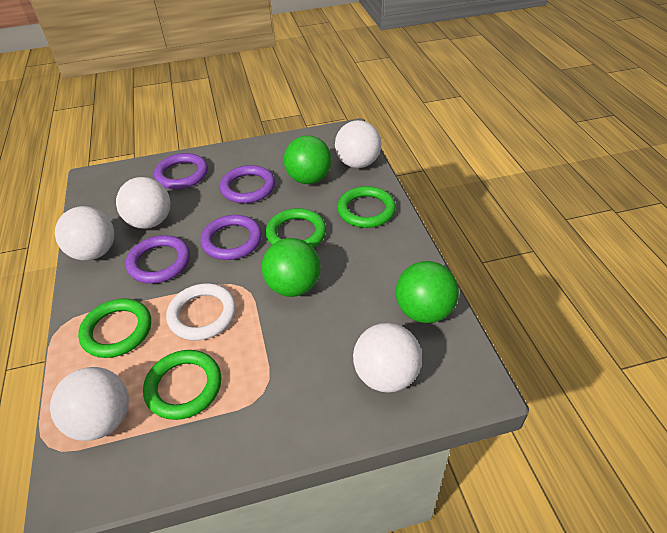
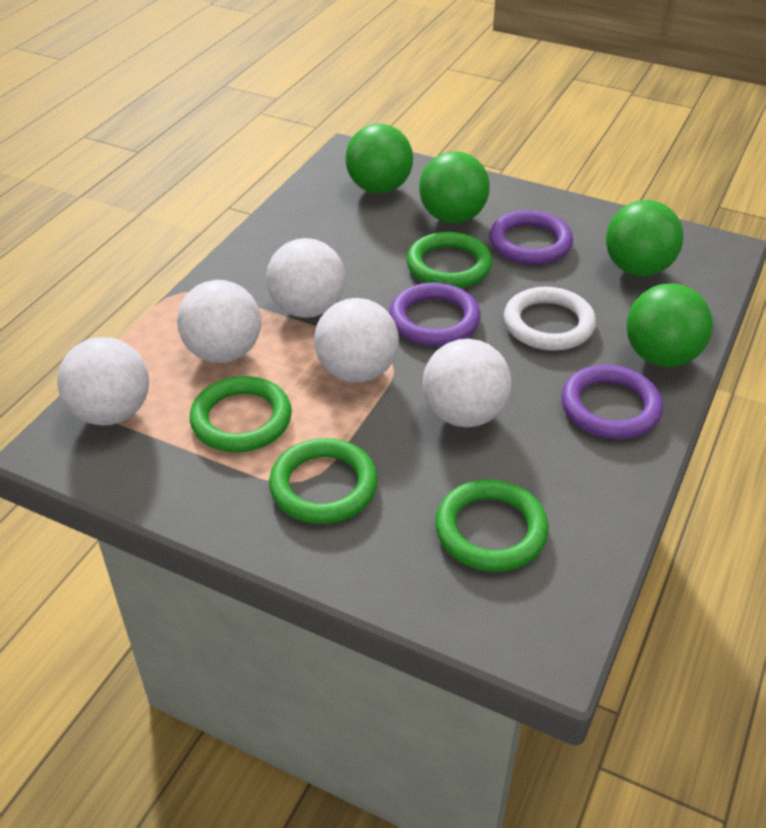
green ball: 3 -> 4
purple ring: 4 -> 3

